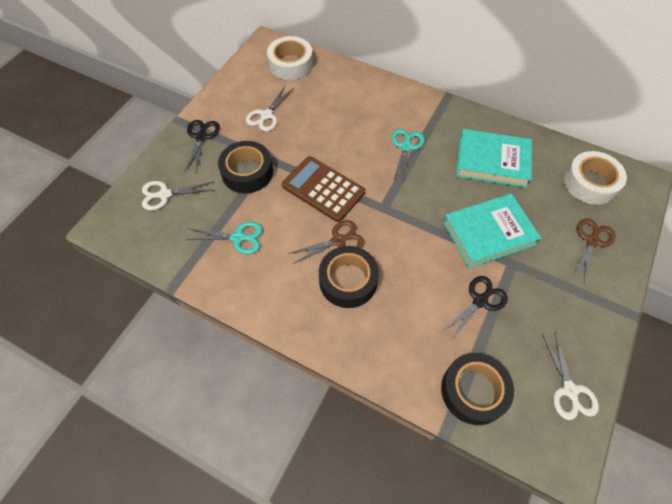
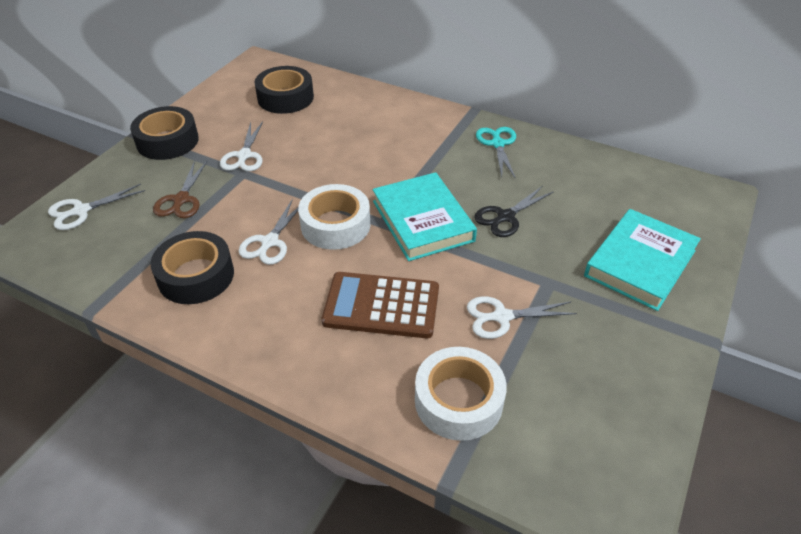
black scissors: 2 -> 1
brown scissors: 2 -> 1
turquoise scissors: 2 -> 1
white scissors: 3 -> 4

